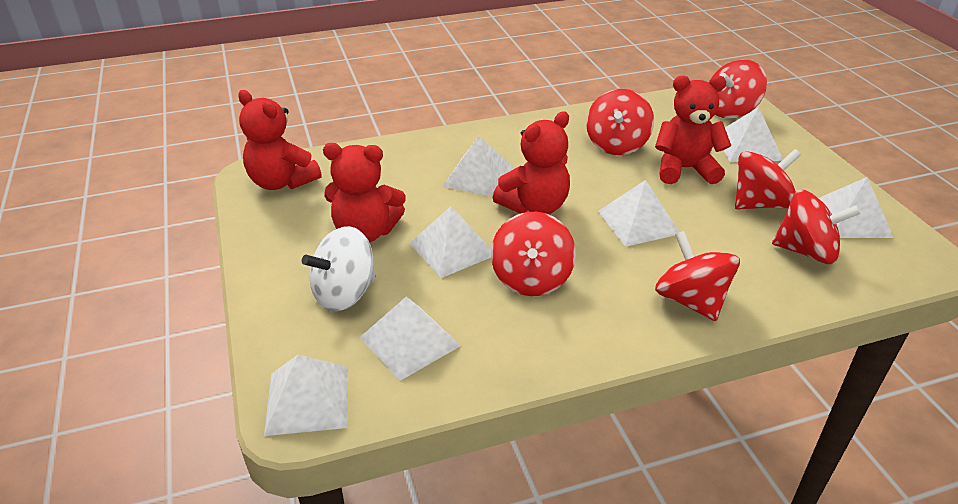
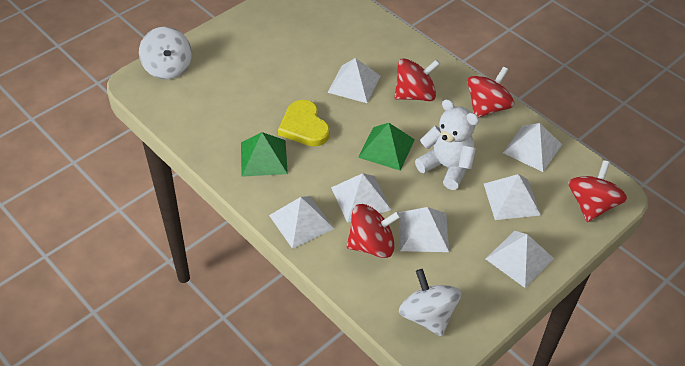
green pyramid: 0 -> 2
red spinning top: 6 -> 4
red teddy bear: 4 -> 0
white spinning top: 1 -> 2
white teddy bear: 0 -> 1
yellow heart: 0 -> 1

